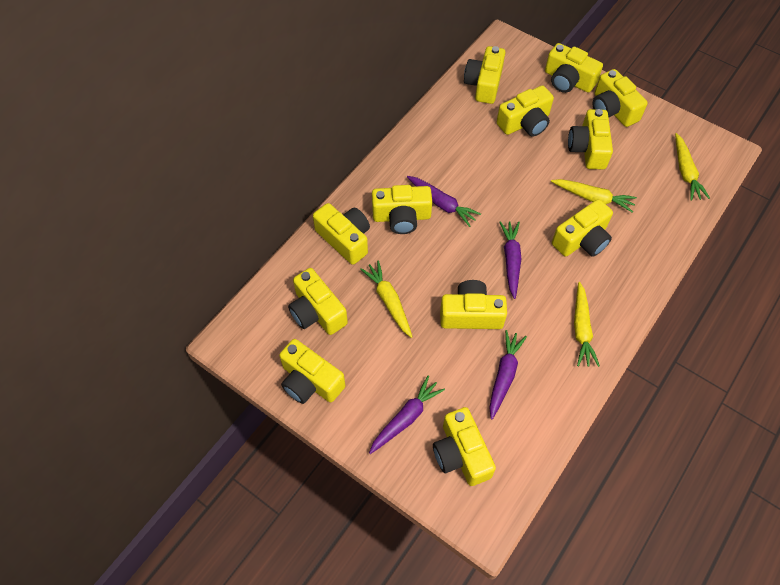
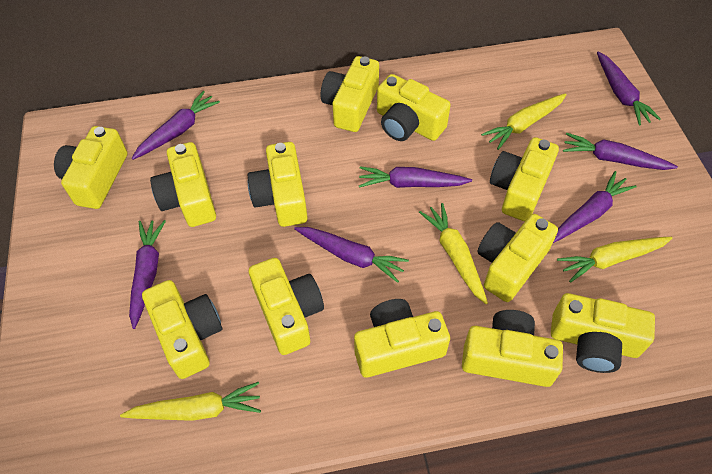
purple carrot: 4 -> 7

